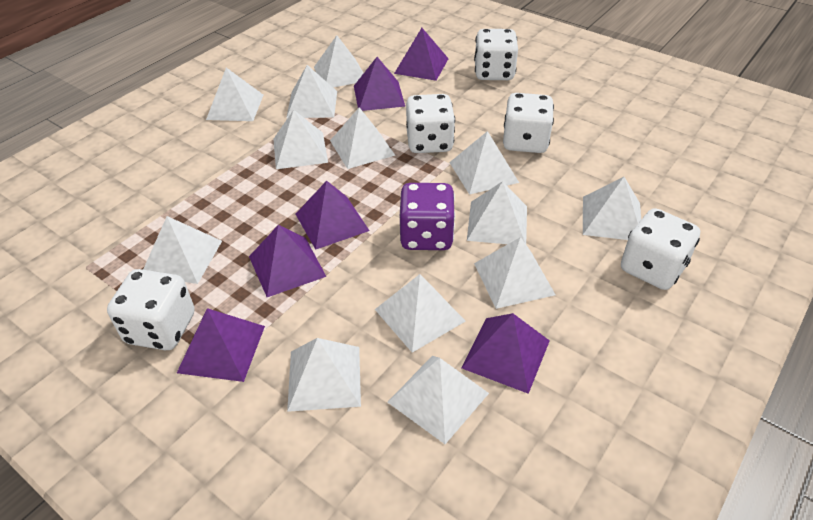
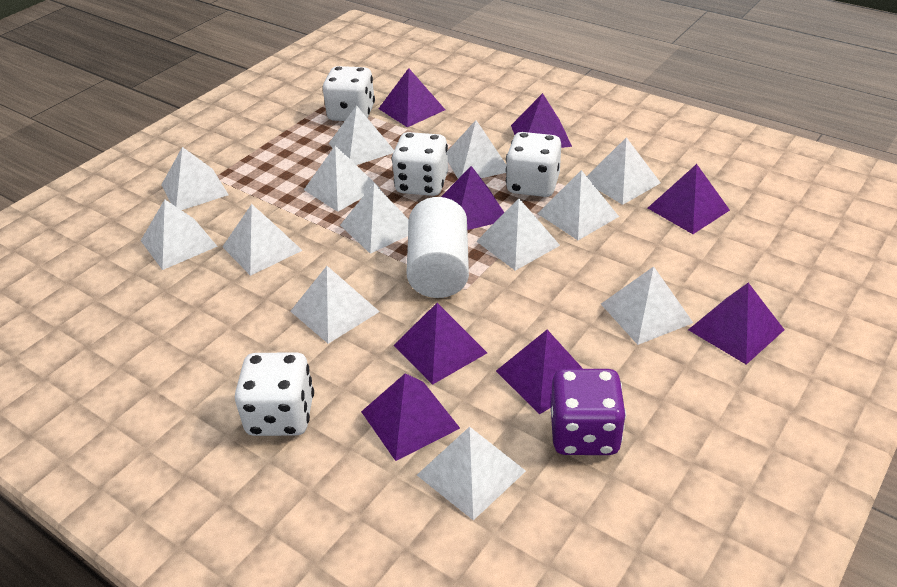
purple pyramid: 6 -> 8
white cylinder: 0 -> 1
white dice: 5 -> 4

